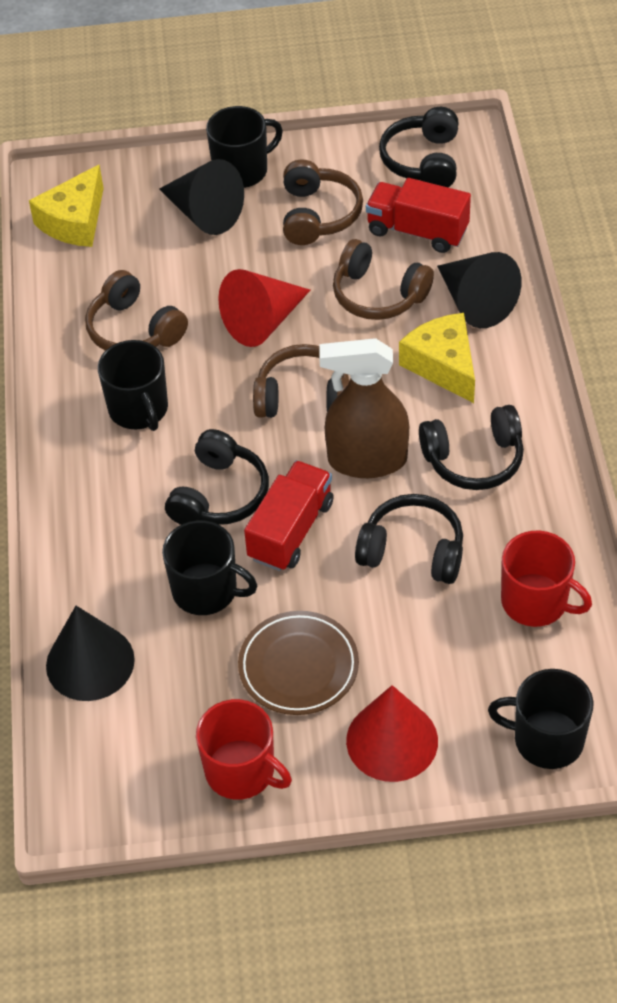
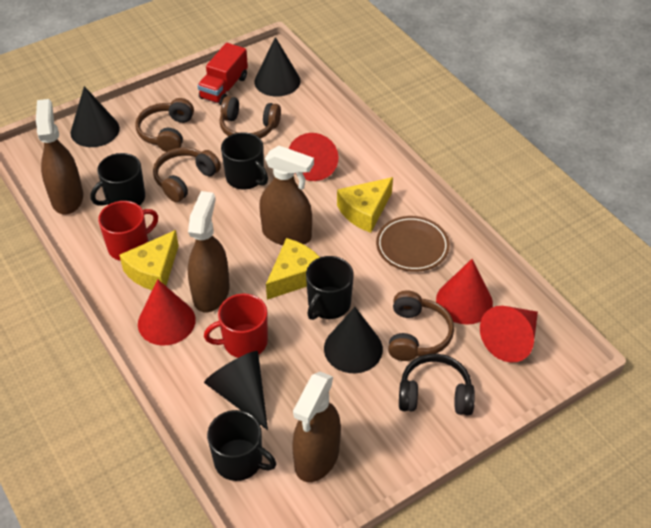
black cone: 3 -> 4
black headphones: 4 -> 1
brown spray bottle: 1 -> 4
red cone: 2 -> 4
red truck: 2 -> 1
yellow cheese: 2 -> 3

